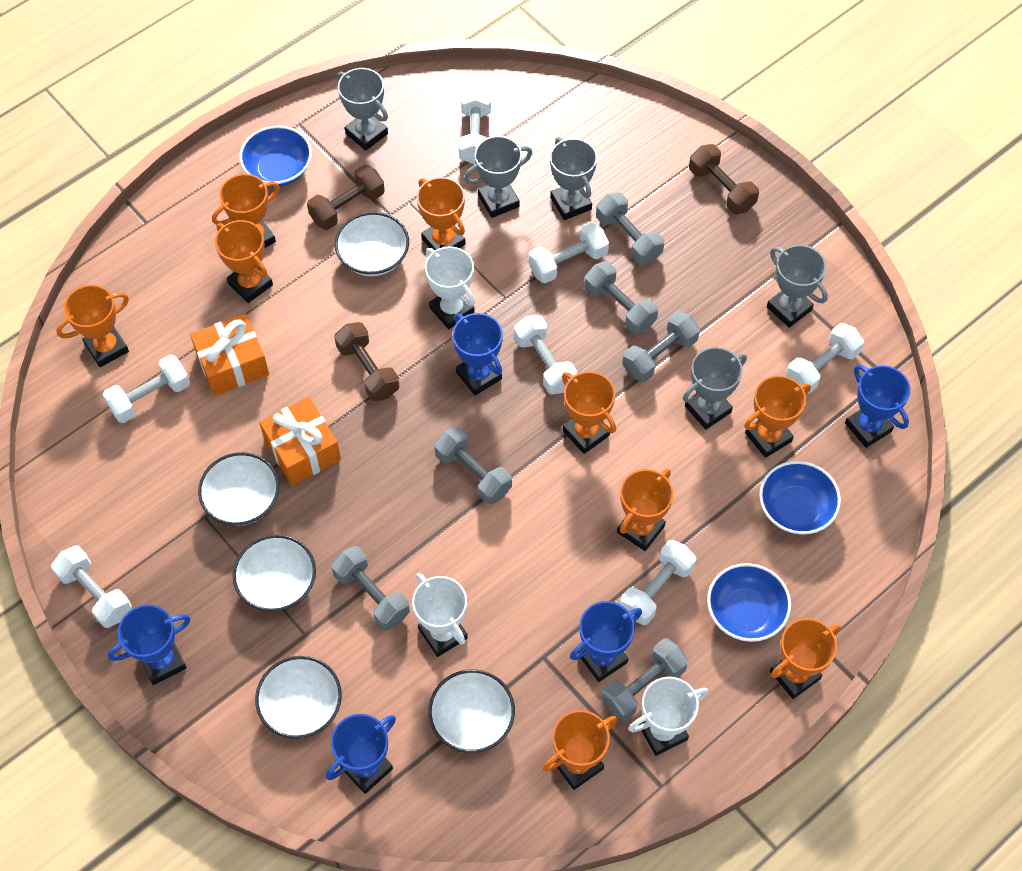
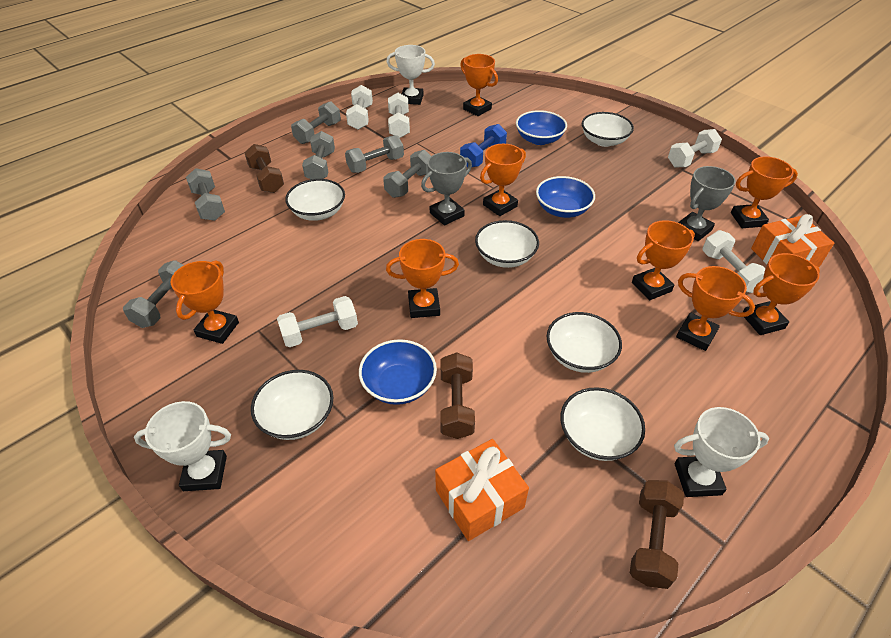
blue dumbbell: 0 -> 1
blue trophy: 5 -> 0
grey trophy: 5 -> 2
orange trophy: 9 -> 8
white bowl: 5 -> 6
white dumbbell: 7 -> 5

